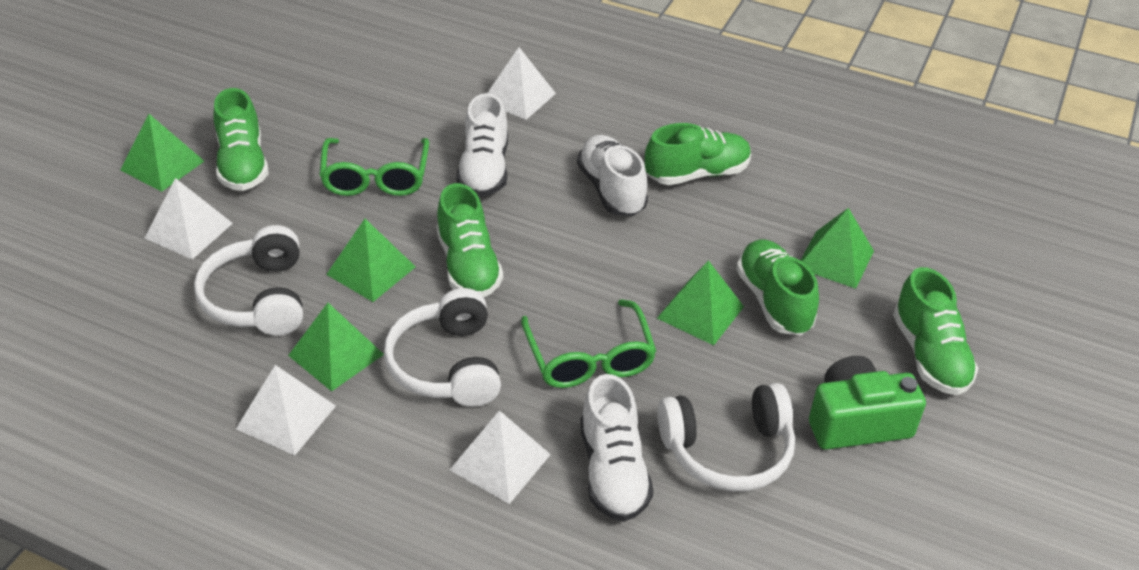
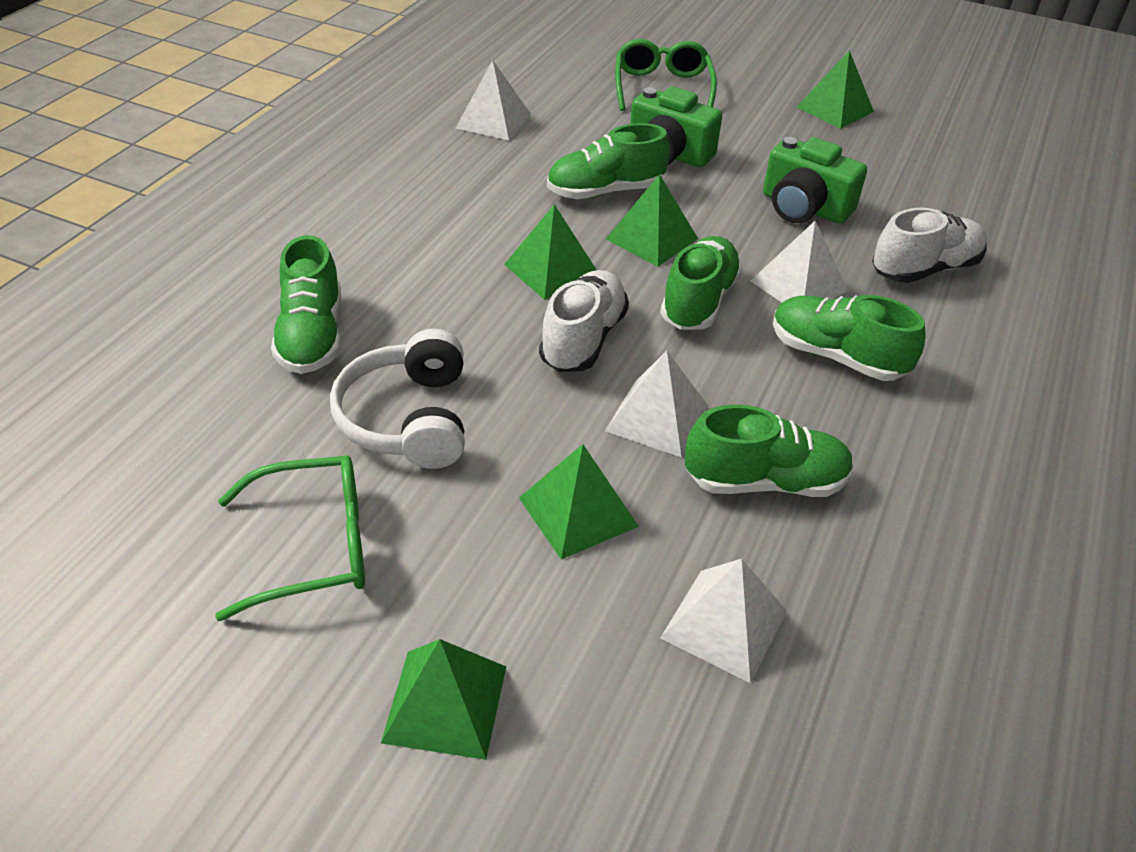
green camera: 1 -> 2
white headphones: 3 -> 1
white shoe: 3 -> 2

